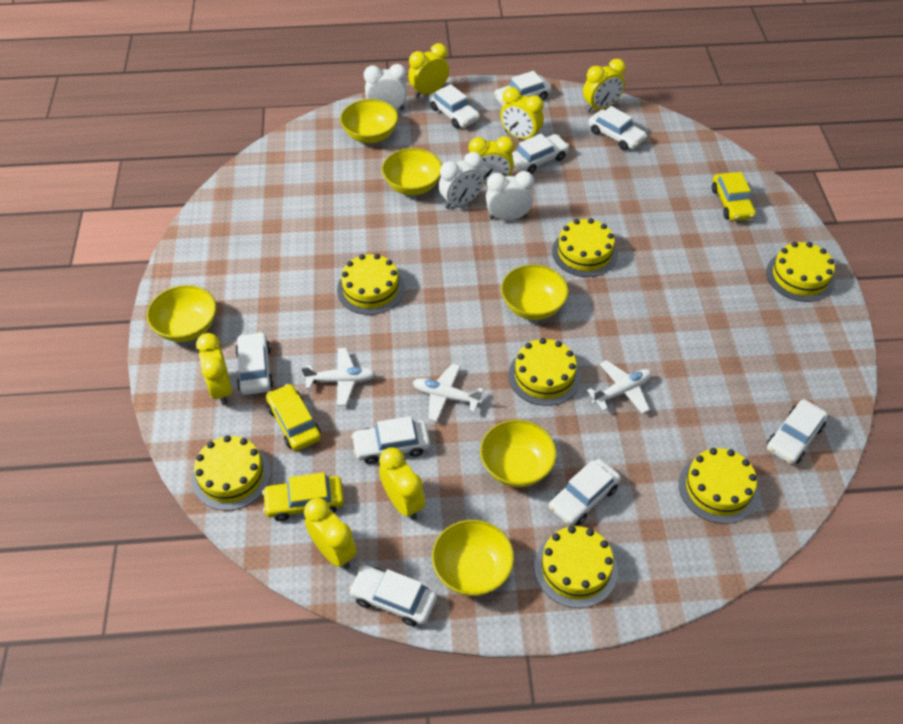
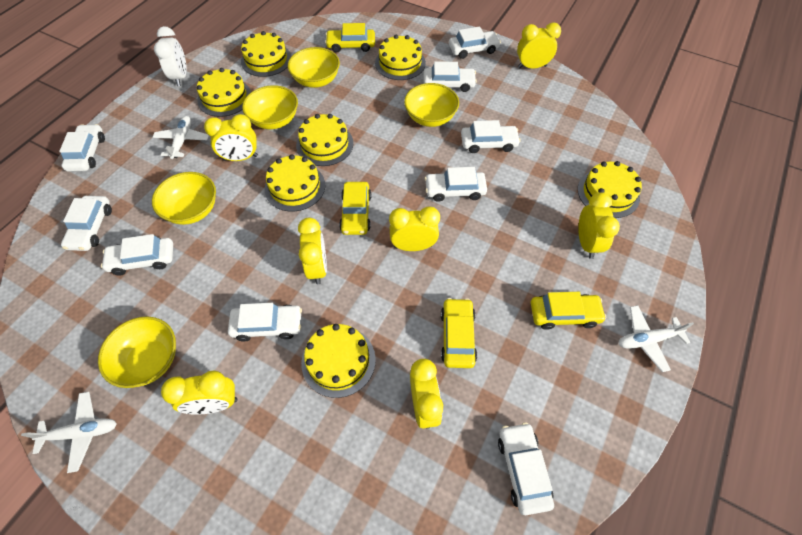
white clock: 3 -> 1
yellow bowl: 6 -> 5
yellow car: 3 -> 4

